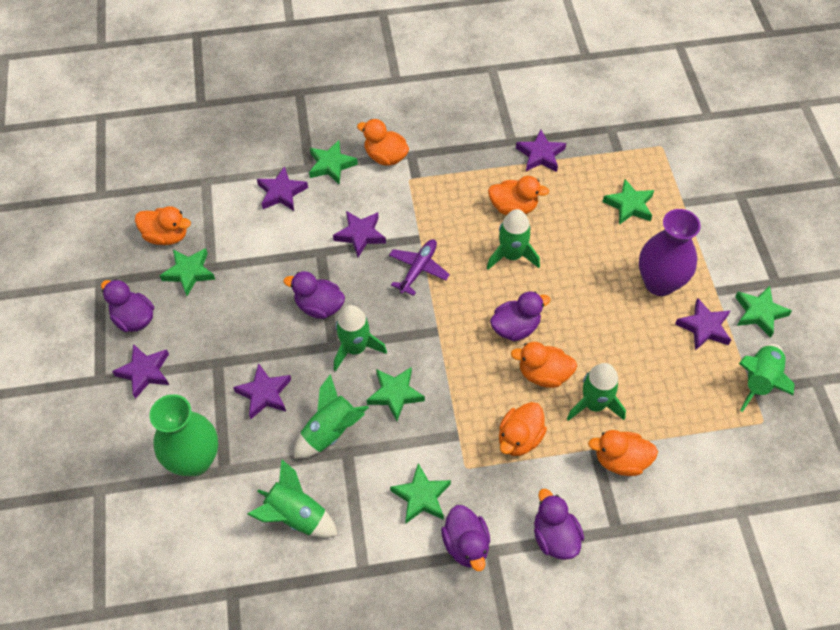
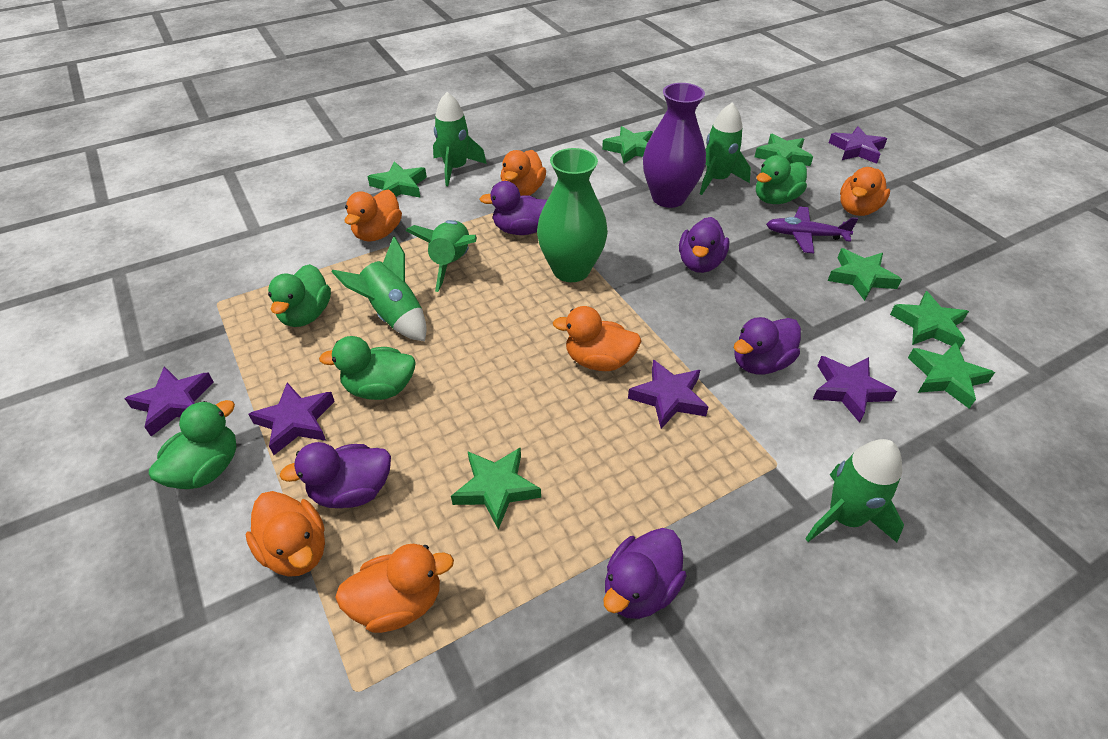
green duck: 0 -> 4
green rocket: 6 -> 5
green star: 6 -> 7
purple star: 6 -> 5

